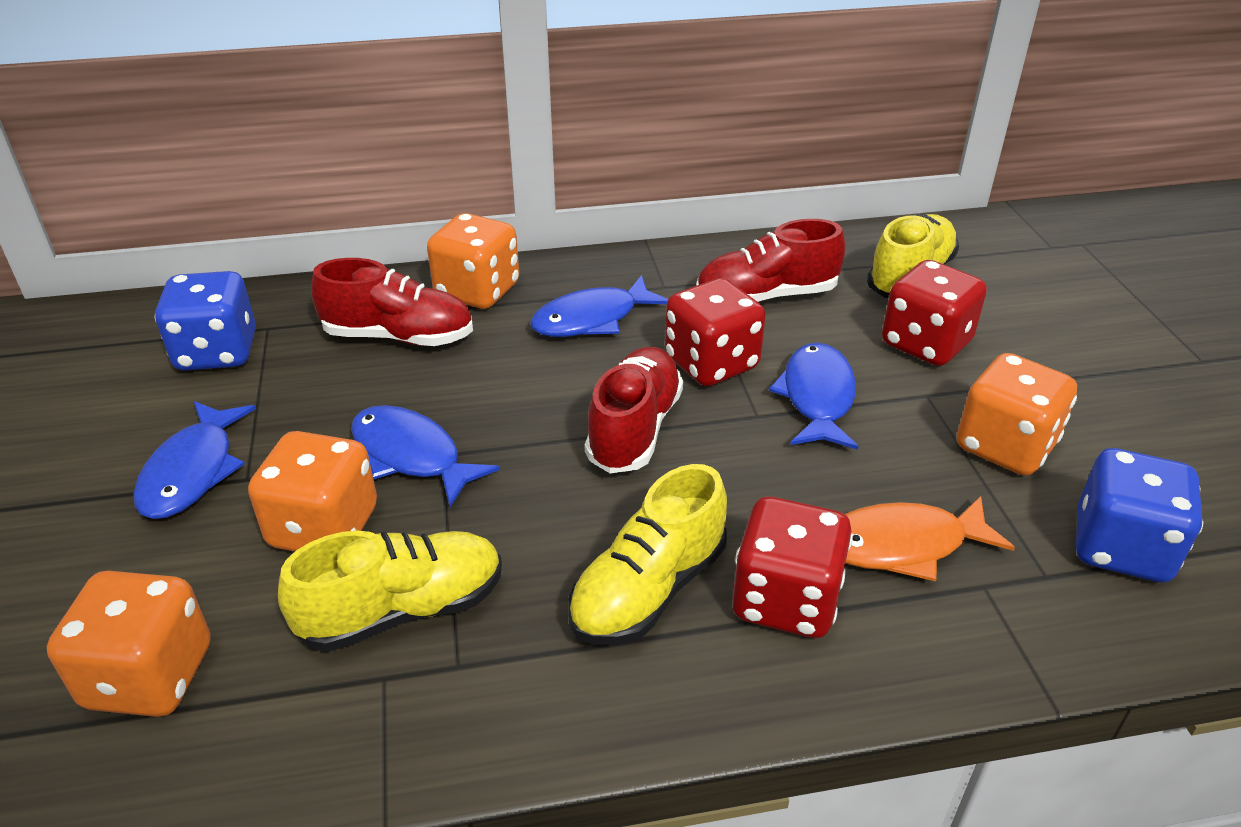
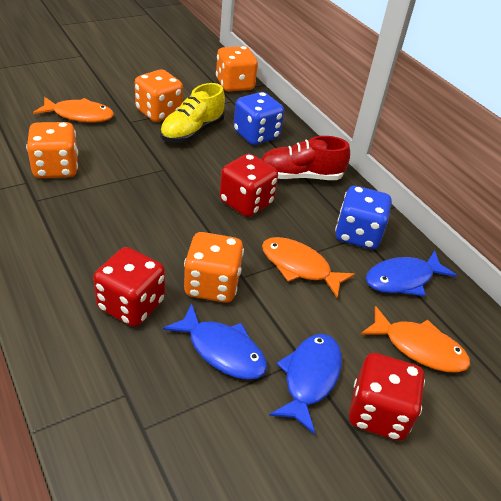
blue fish: 4 -> 3
orange fish: 1 -> 3
red shoe: 3 -> 1
yellow shoe: 3 -> 1

